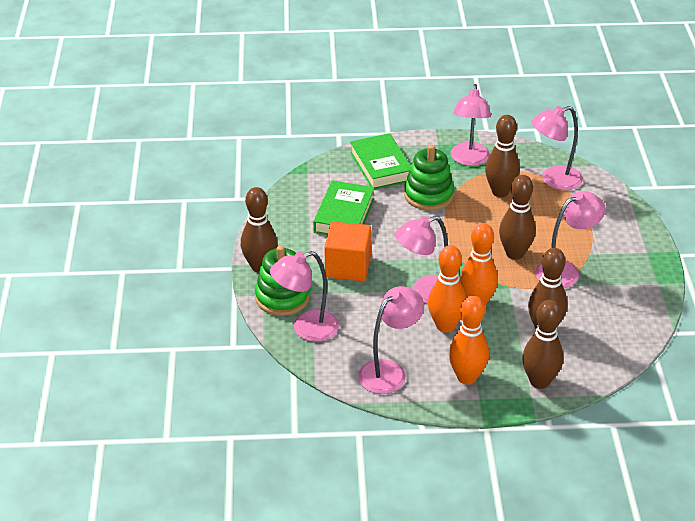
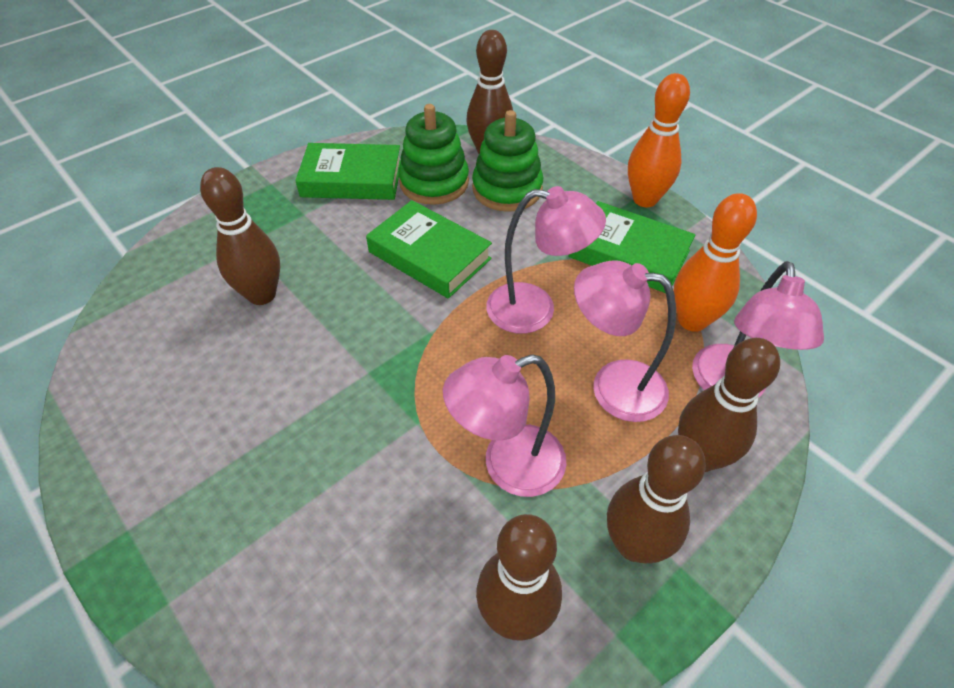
green book: 2 -> 3
orange bowling pin: 3 -> 2
orange cube: 1 -> 0
pink lamp: 6 -> 4

